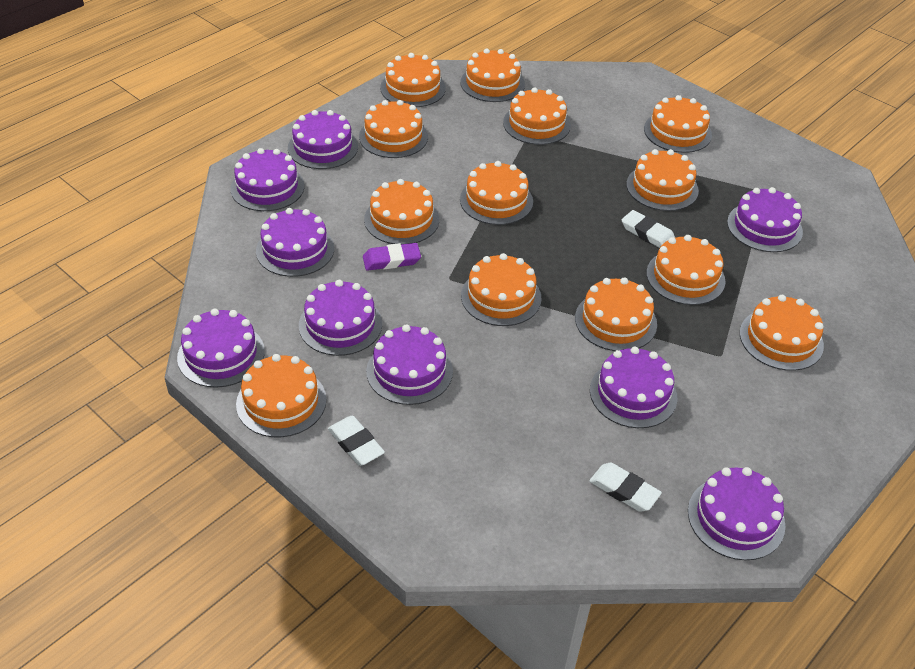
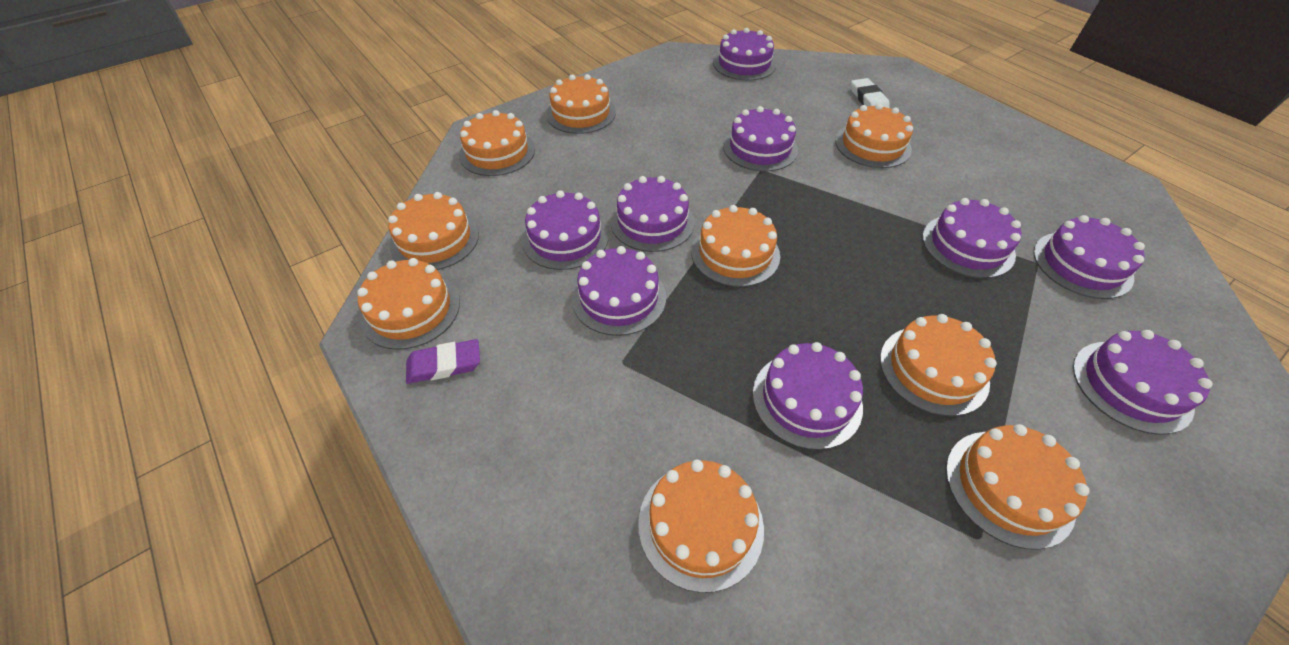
orange cake: 13 -> 9
white eraser: 3 -> 1

